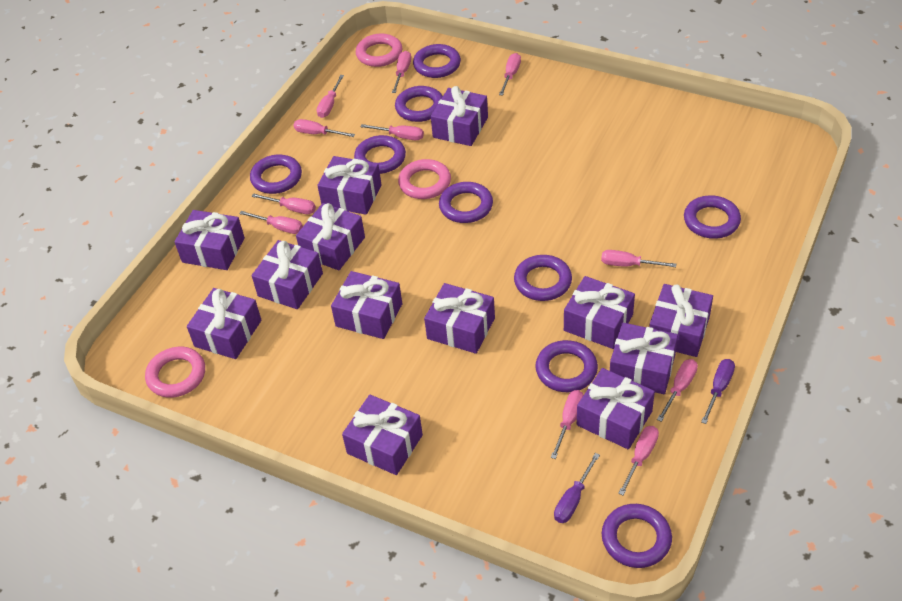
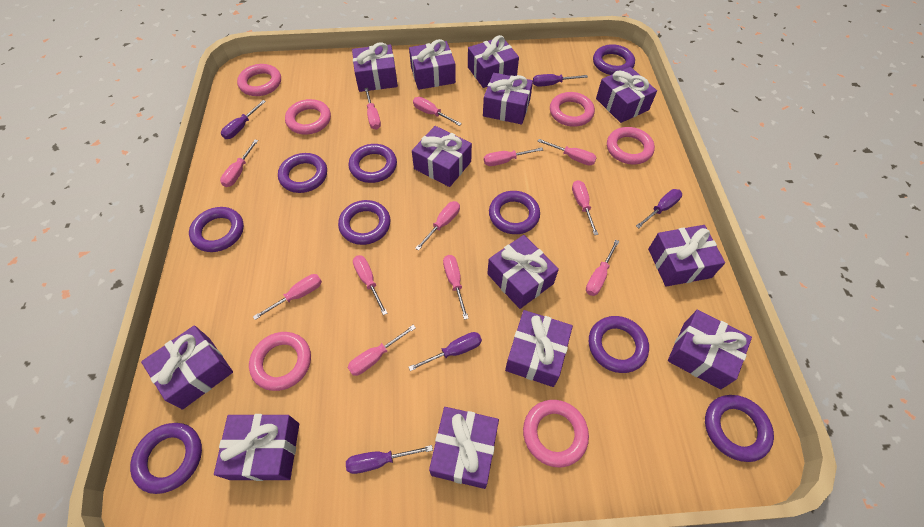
pink ring: 3 -> 6
pink screwdriver: 11 -> 12
purple screwdriver: 2 -> 5

